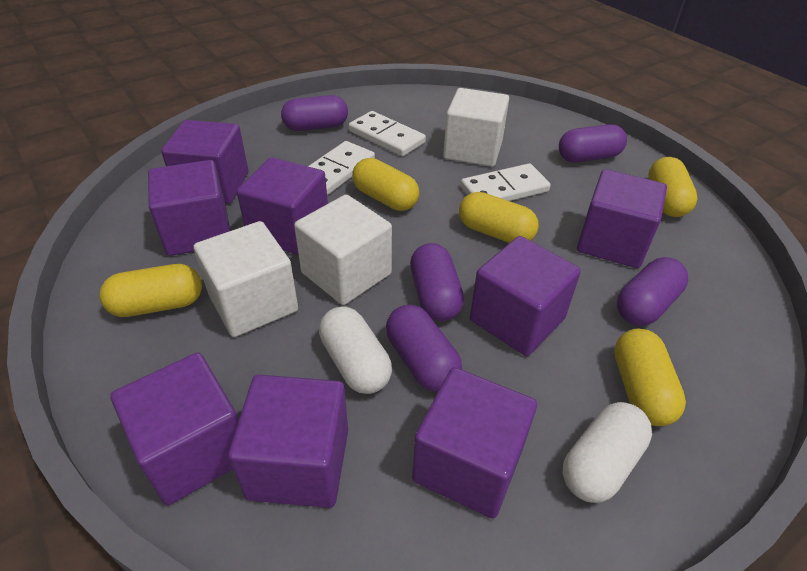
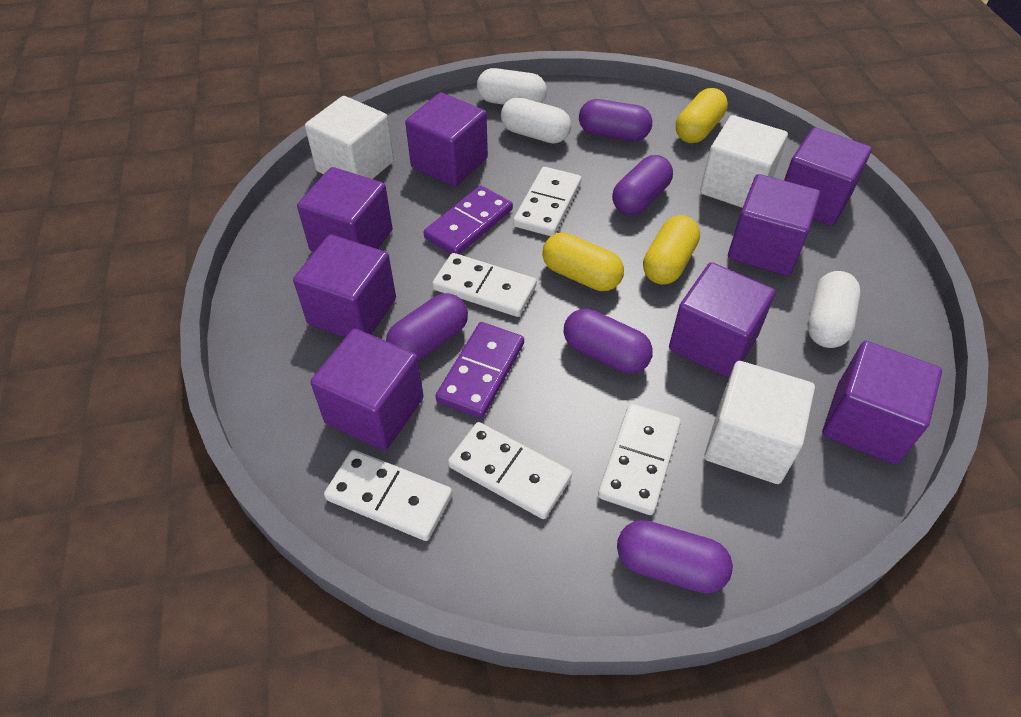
purple domino: 0 -> 2
white capsule: 2 -> 3
white domino: 3 -> 5
yellow capsule: 5 -> 3

